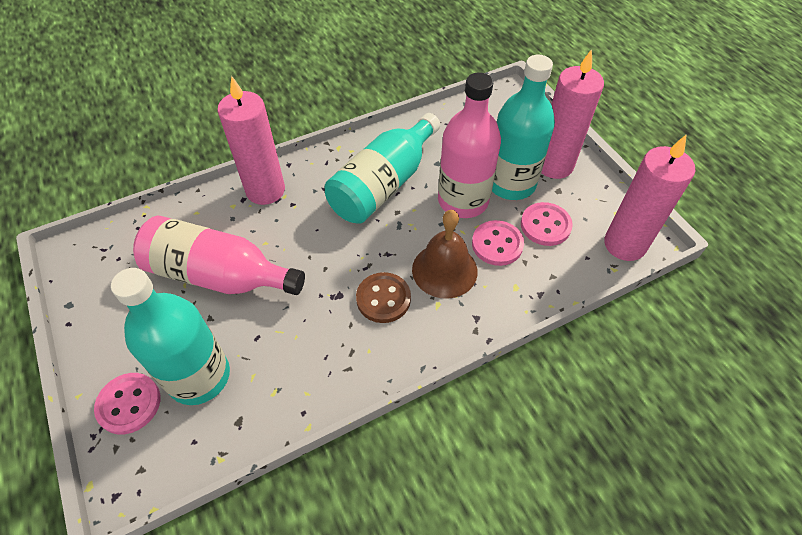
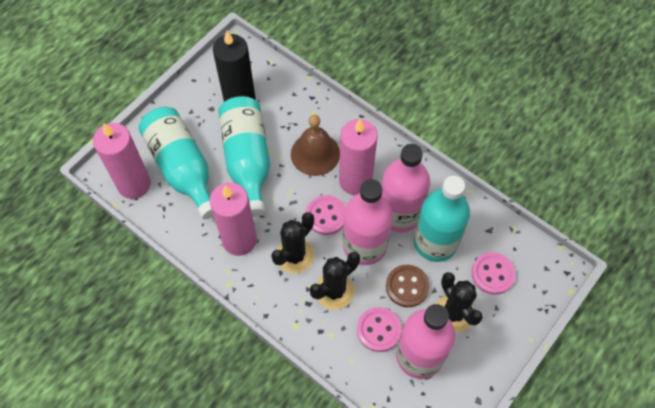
black cactus: 0 -> 3
black candle: 0 -> 1
pink bottle: 2 -> 3

